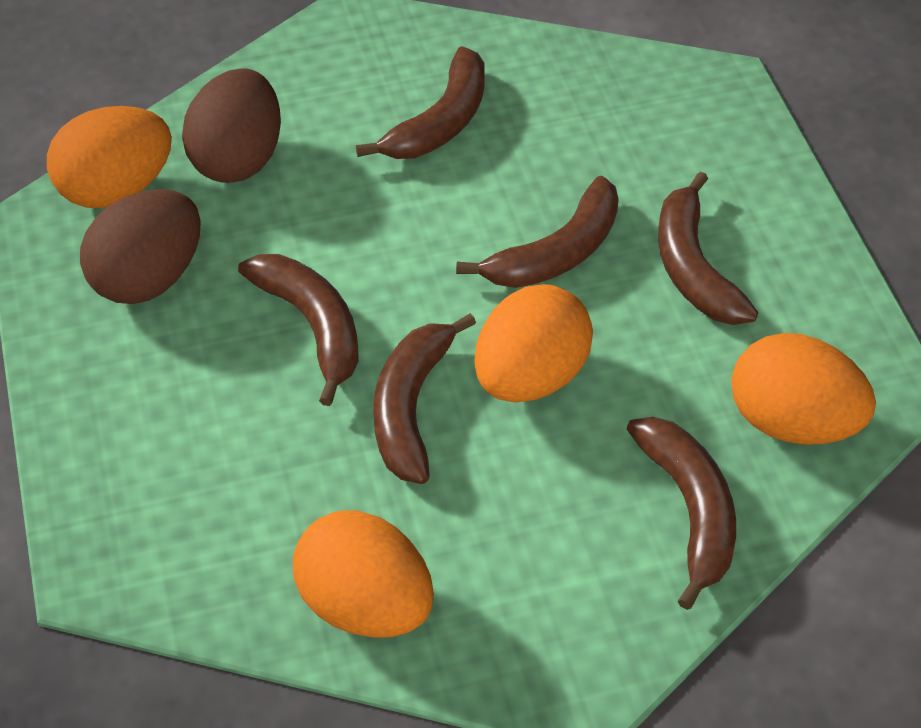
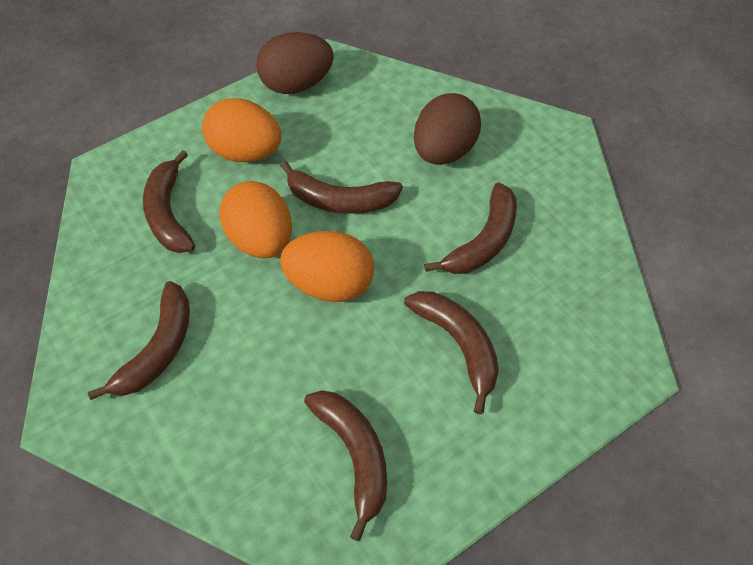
orange egg: 4 -> 3

